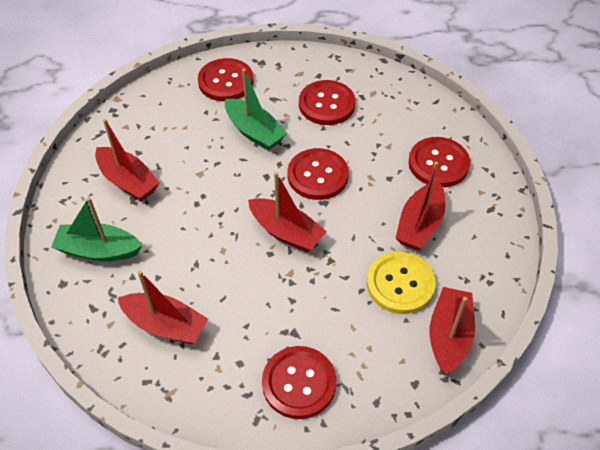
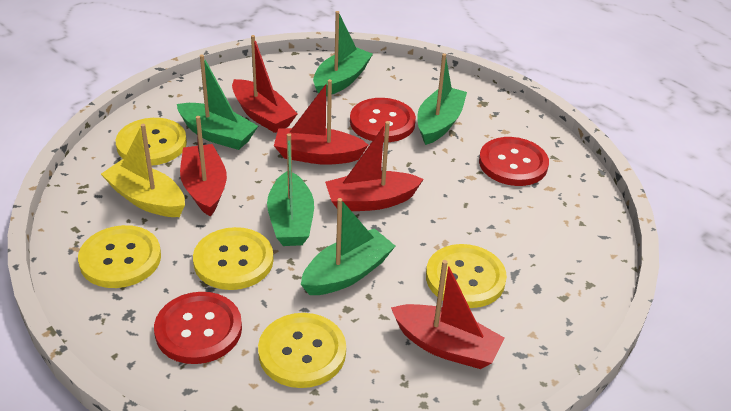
green boat: 2 -> 5
red button: 5 -> 3
yellow boat: 0 -> 1
yellow button: 1 -> 5

